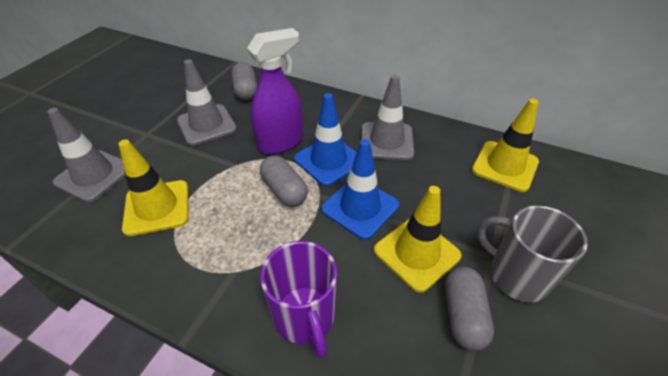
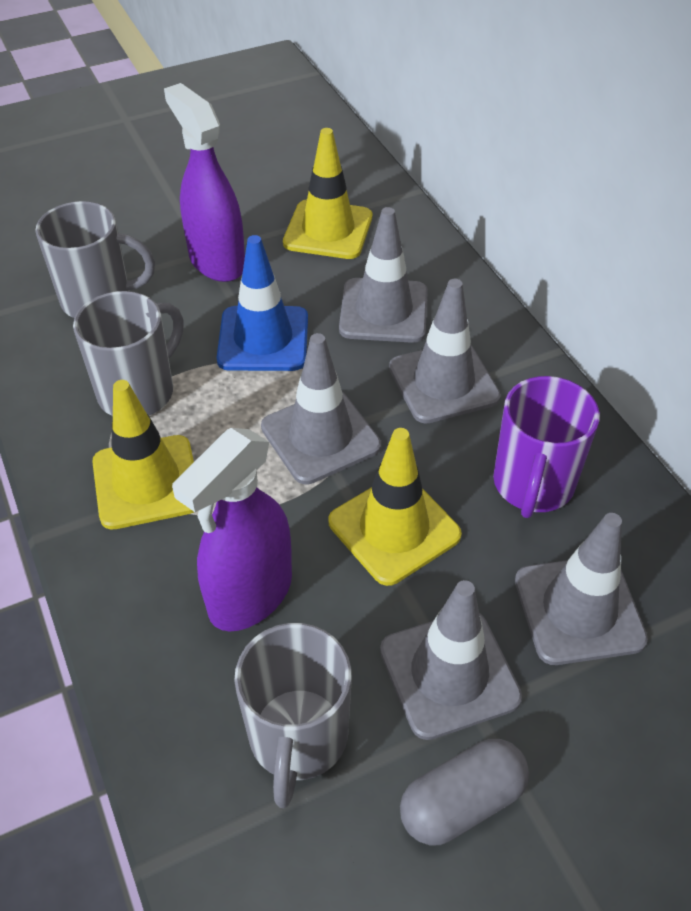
blue traffic cone: 2 -> 1
grey capsule: 3 -> 1
grey mug: 1 -> 3
grey traffic cone: 3 -> 5
purple spray bottle: 1 -> 2

